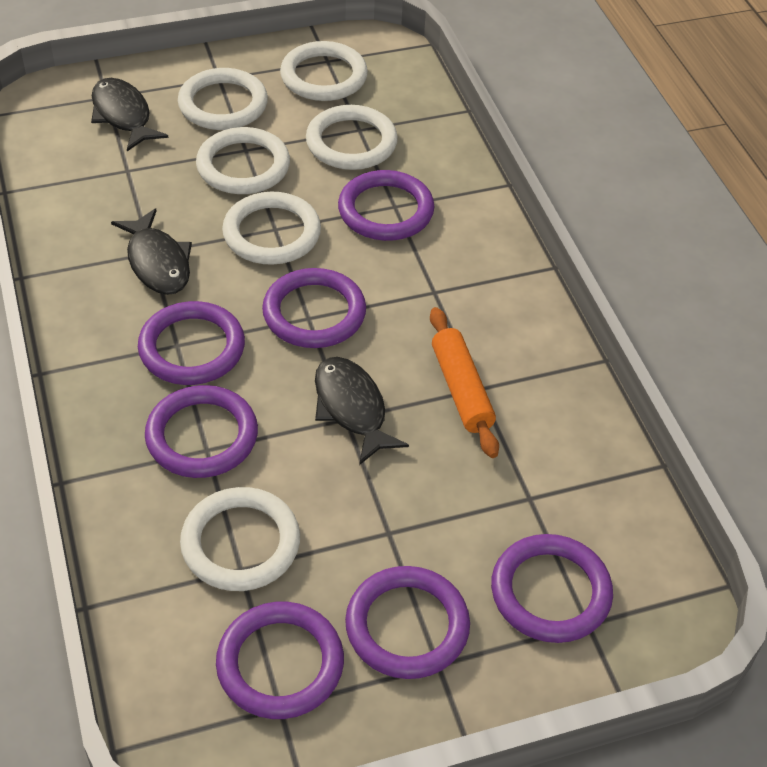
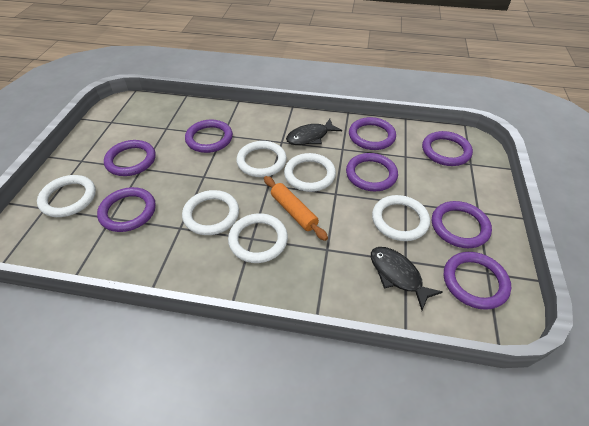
black fish: 3 -> 2
purple ring: 7 -> 8

